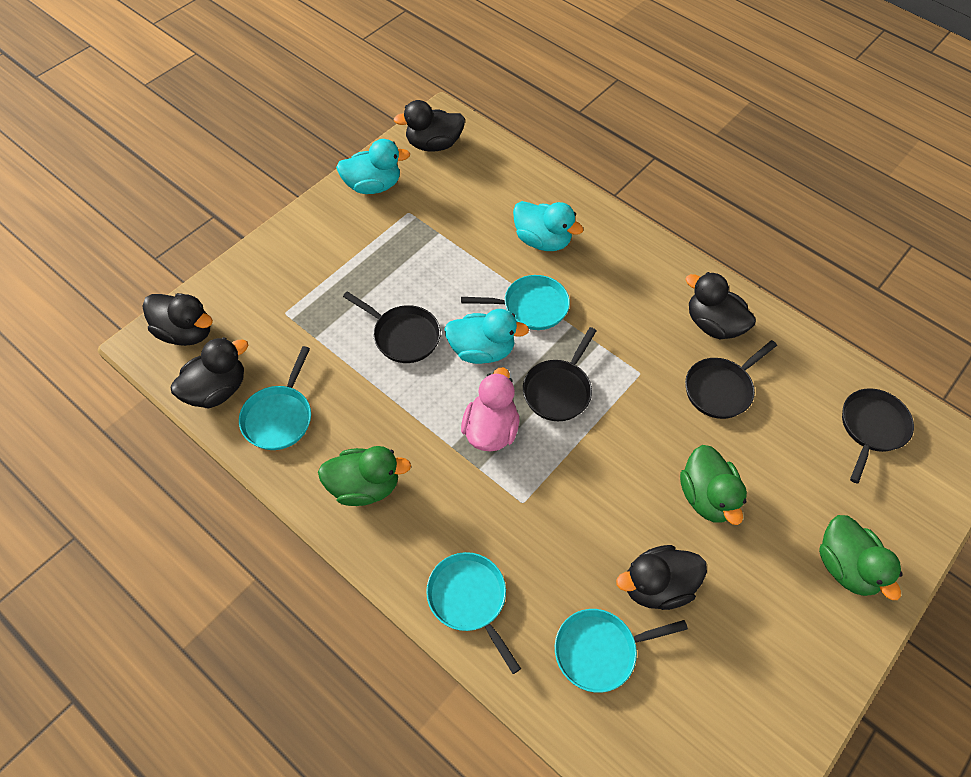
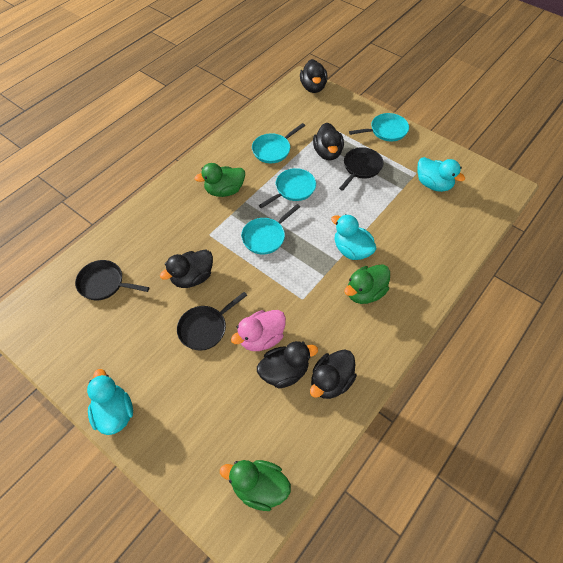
black pan: 4 -> 3

